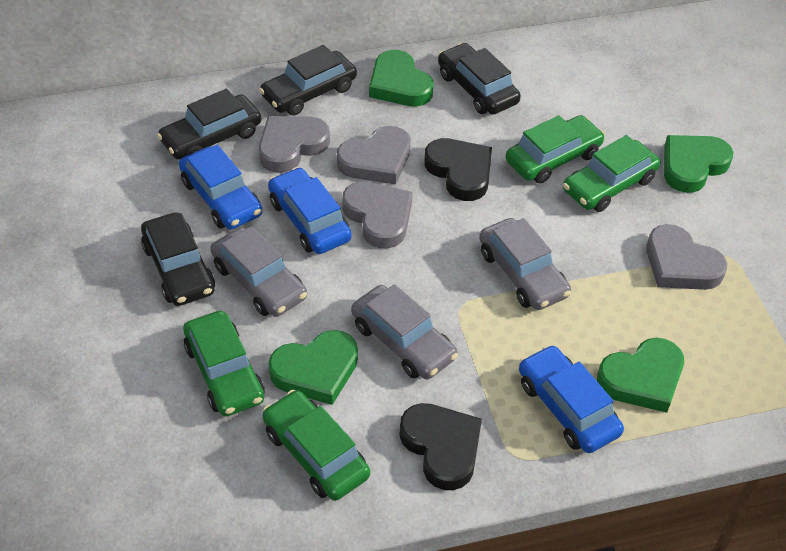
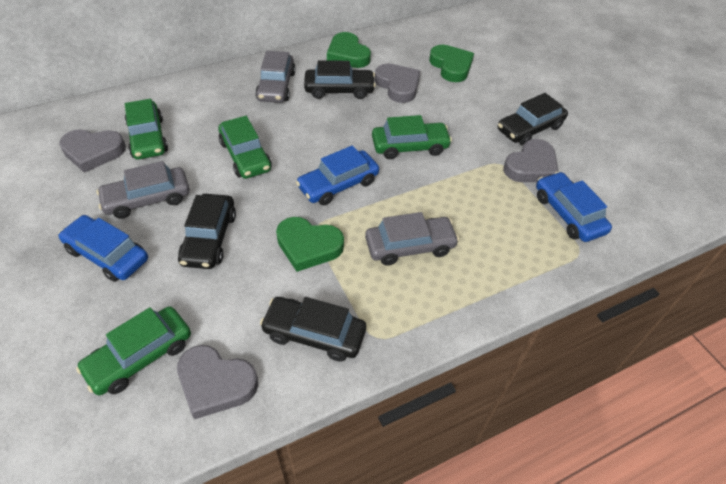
black heart: 2 -> 0
green heart: 4 -> 3

